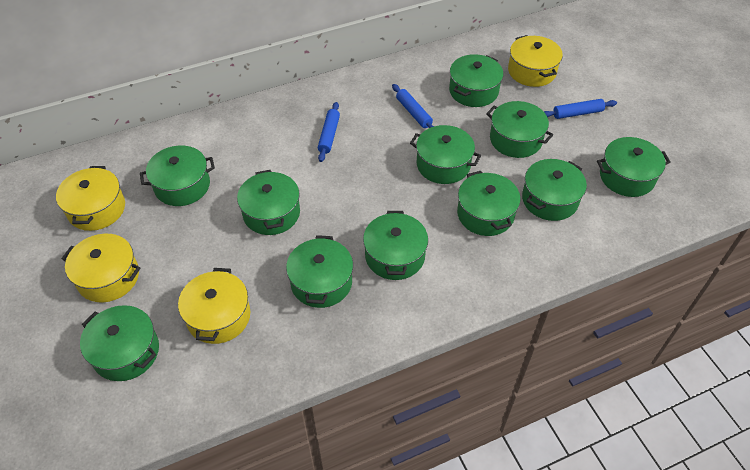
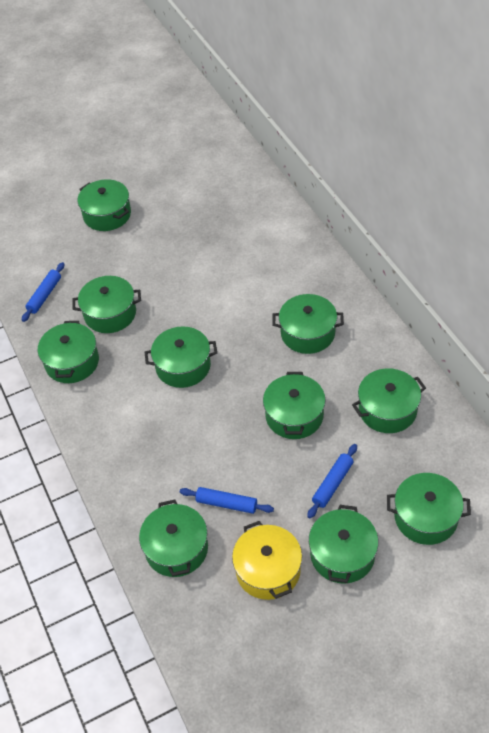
green pot: 11 -> 10
yellow pot: 4 -> 1

